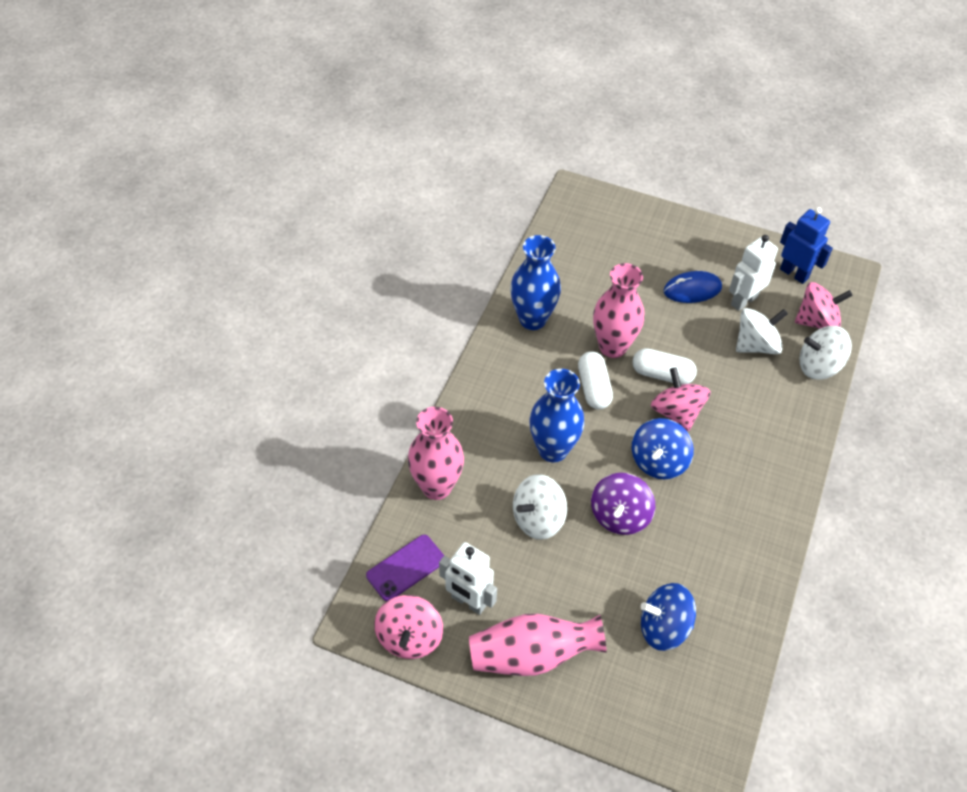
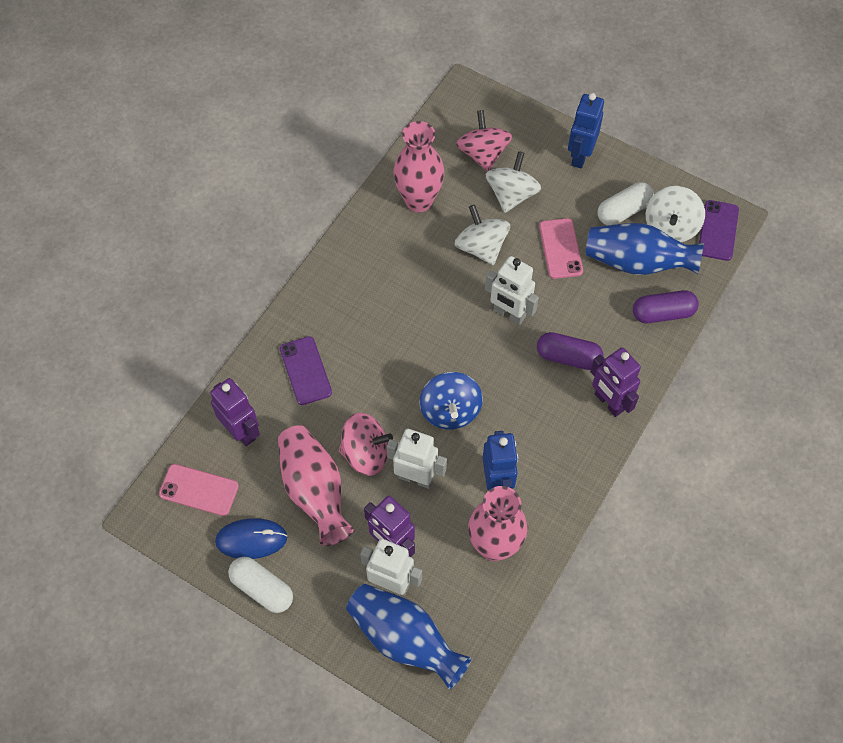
blue robot: 1 -> 2
blue spinning top: 2 -> 1
pink phone: 0 -> 2
pink spinning top: 3 -> 2
purple capsule: 0 -> 2
purple phone: 1 -> 2
purple robot: 0 -> 3
purple spinning top: 1 -> 0
white robot: 2 -> 3

